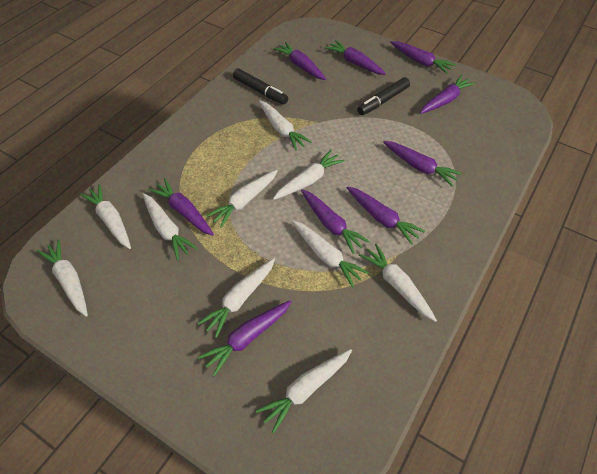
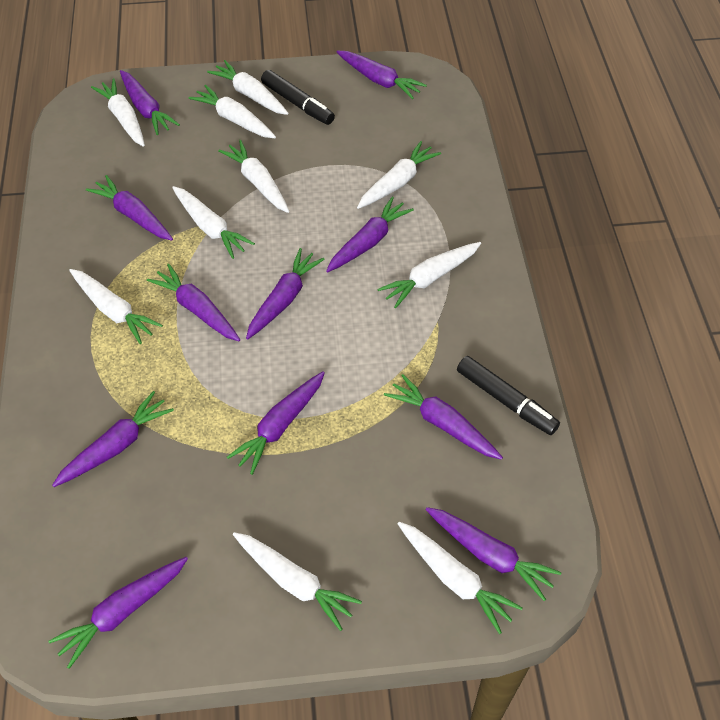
purple carrot: 9 -> 11

